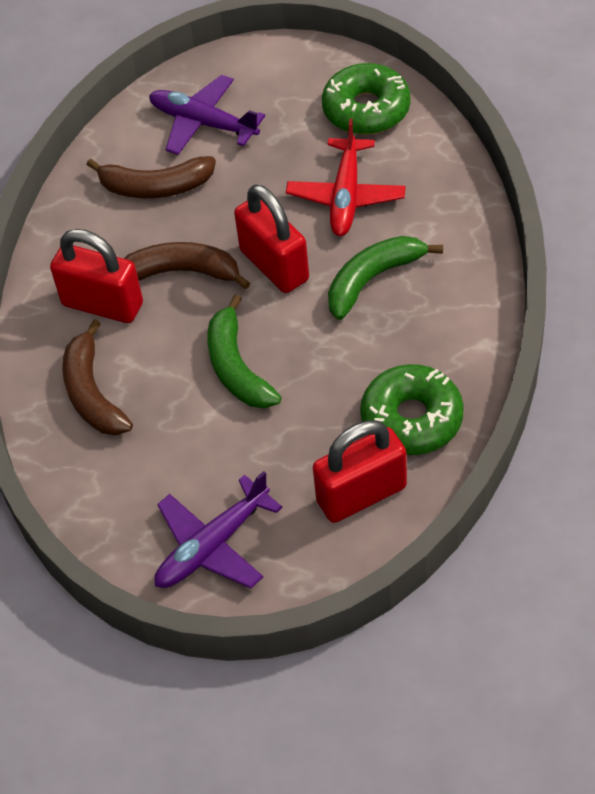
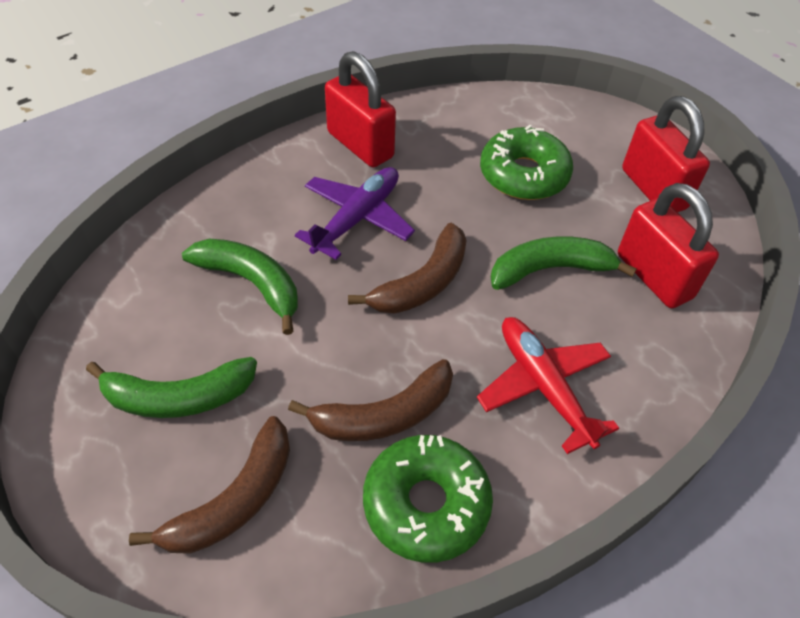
green banana: 2 -> 3
purple plane: 2 -> 1

